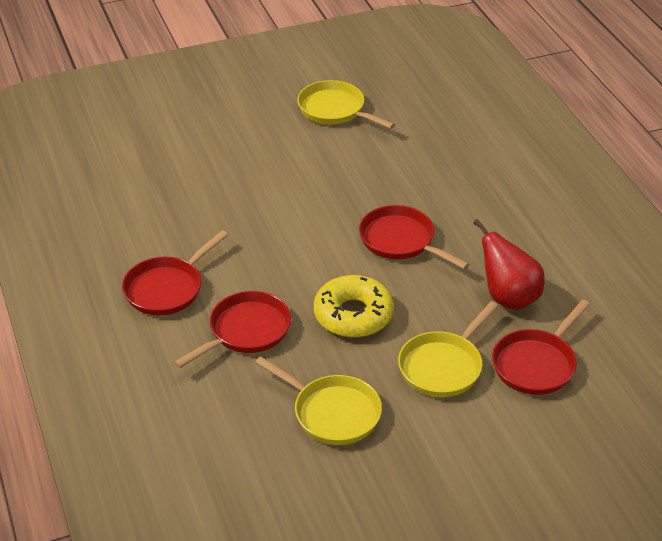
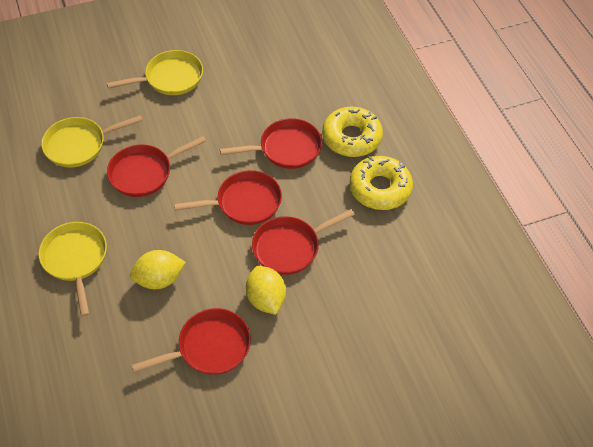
red pan: 4 -> 5
red pear: 1 -> 0
yellow donut: 1 -> 2
yellow lemon: 0 -> 2

